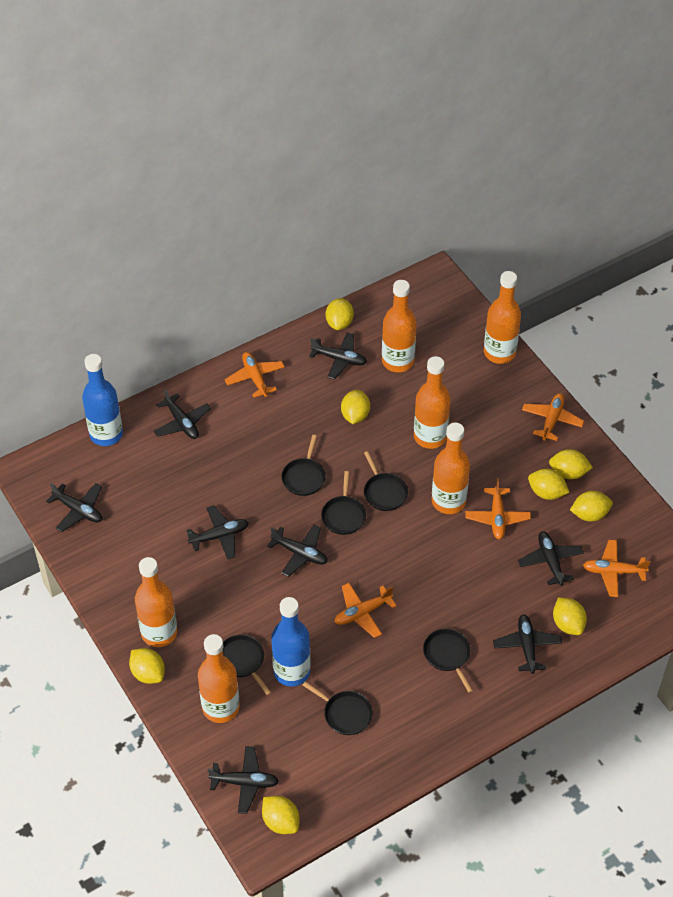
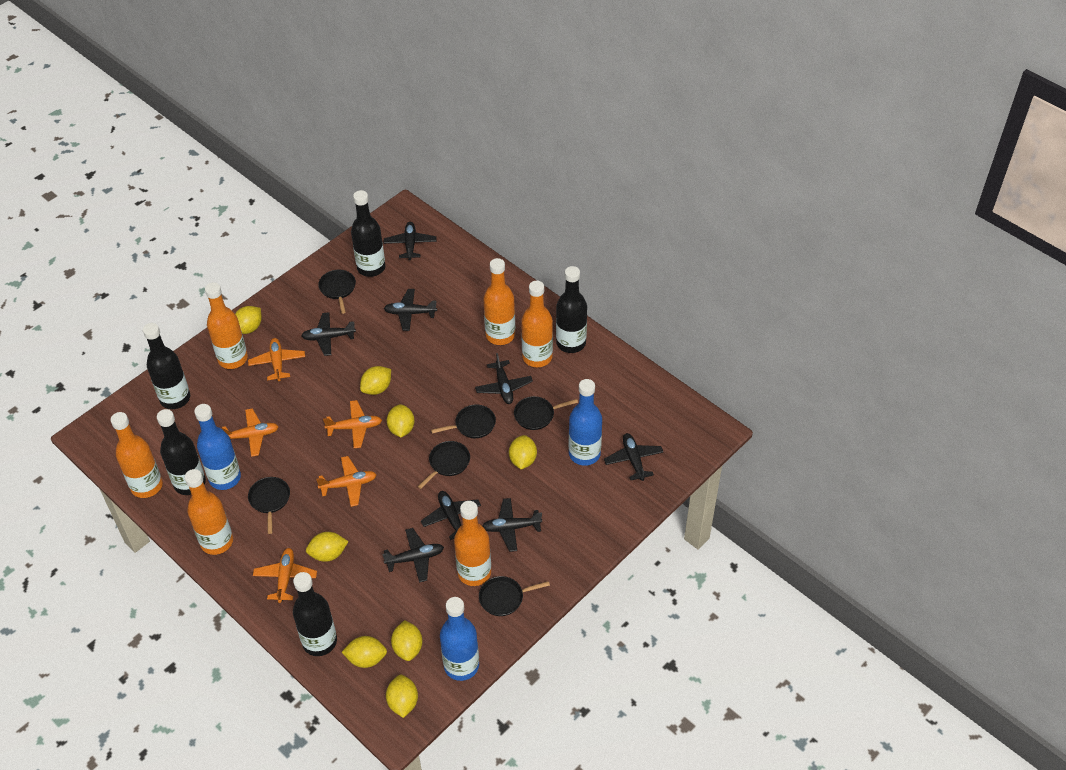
black bottle: 0 -> 5
blue bottle: 2 -> 3

